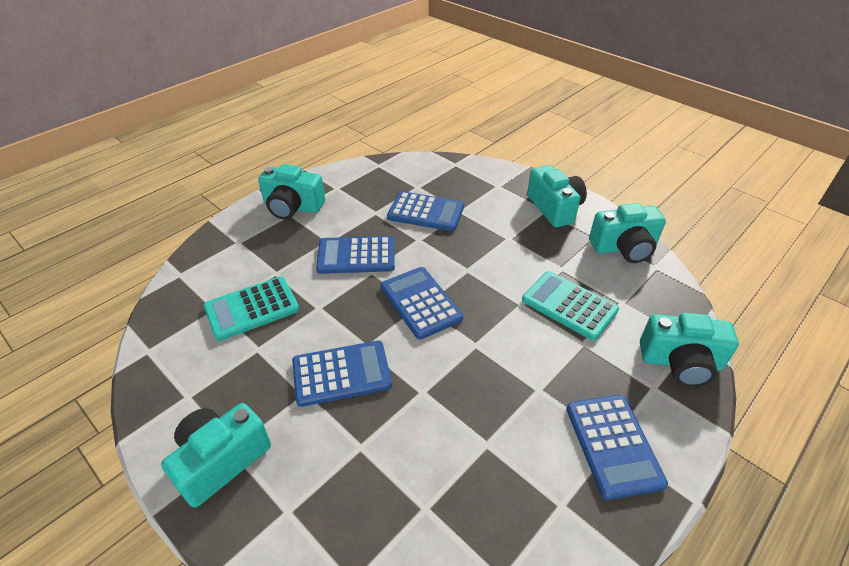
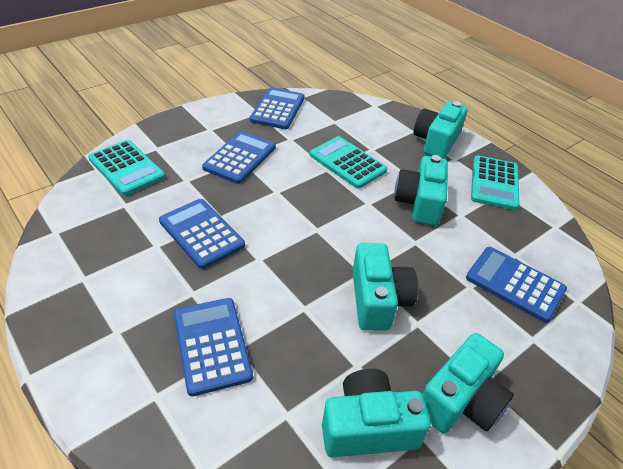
turquoise calculator: 2 -> 3

